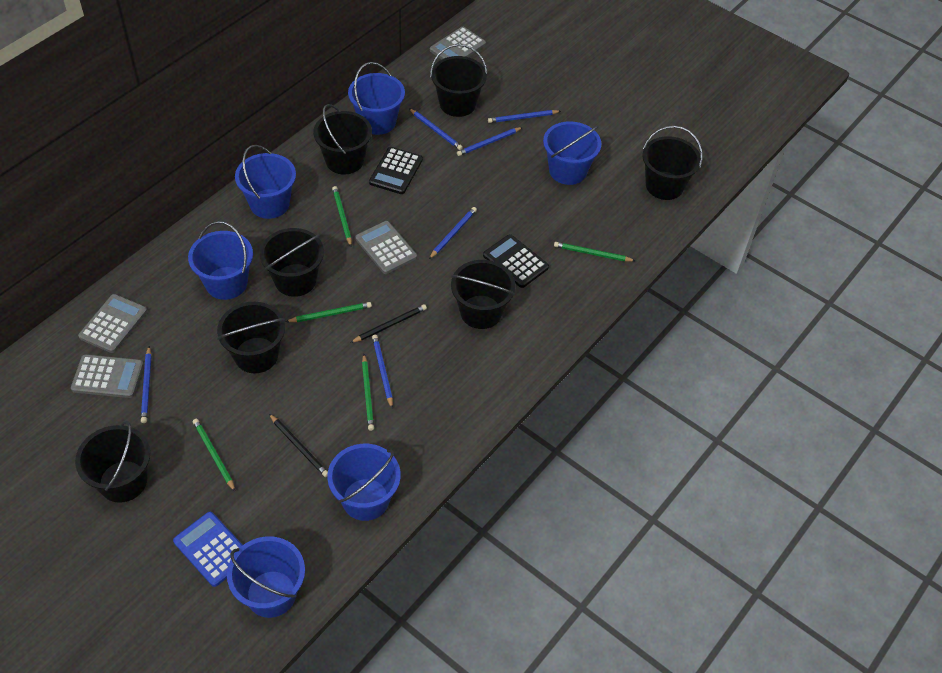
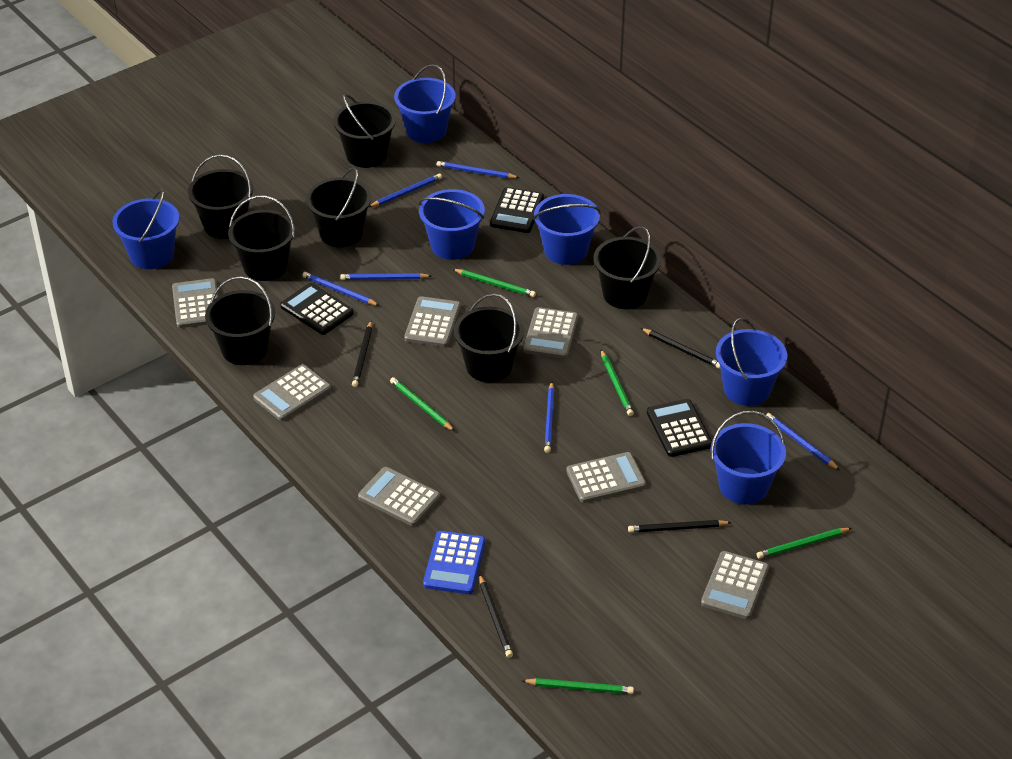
black calculator: 2 -> 3
black pencil: 2 -> 4
grey calculator: 4 -> 7

